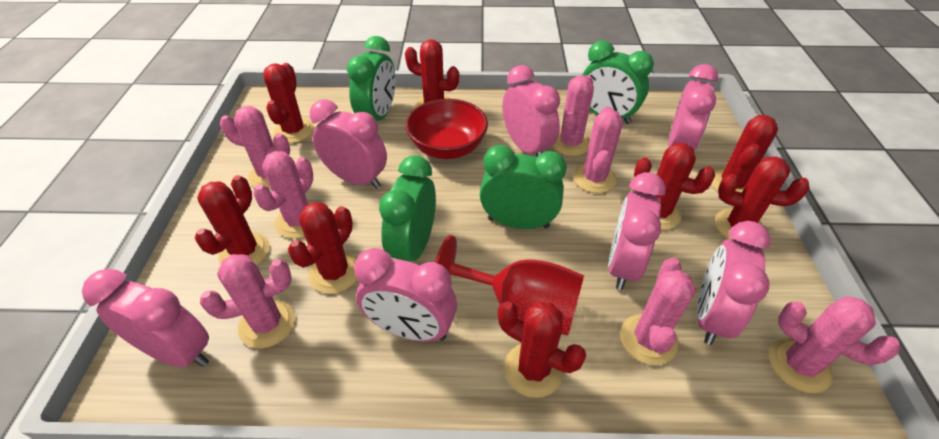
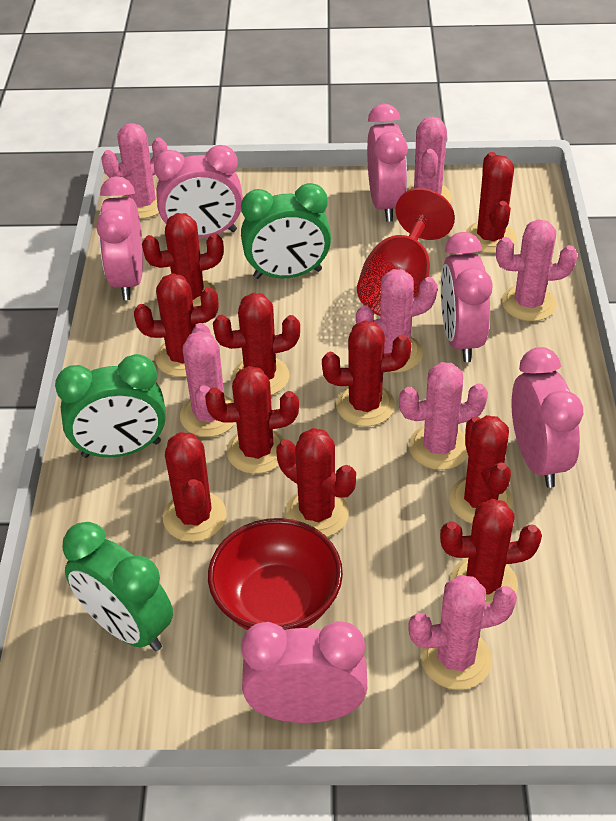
green clock: 4 -> 3
pink clock: 7 -> 6
red cactus: 8 -> 10

